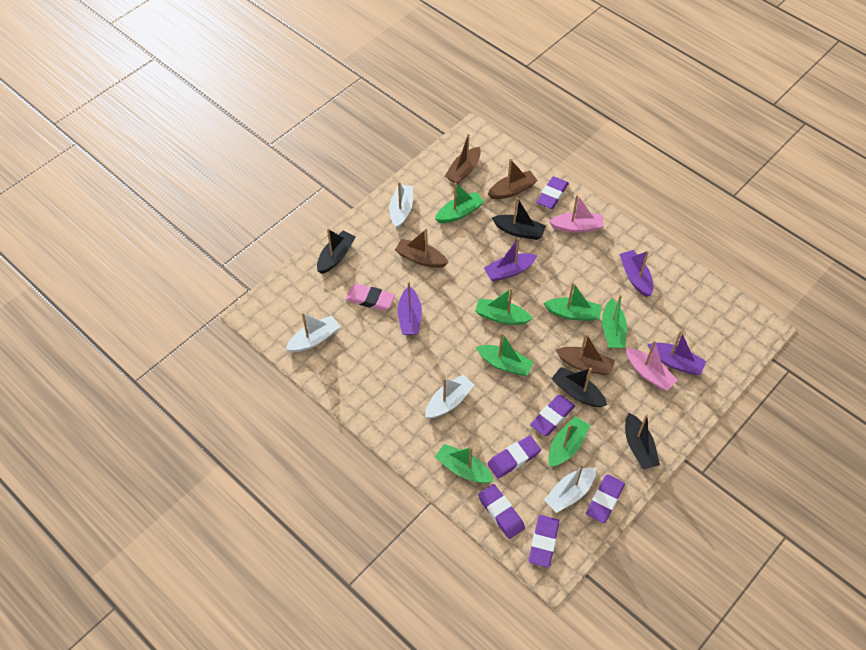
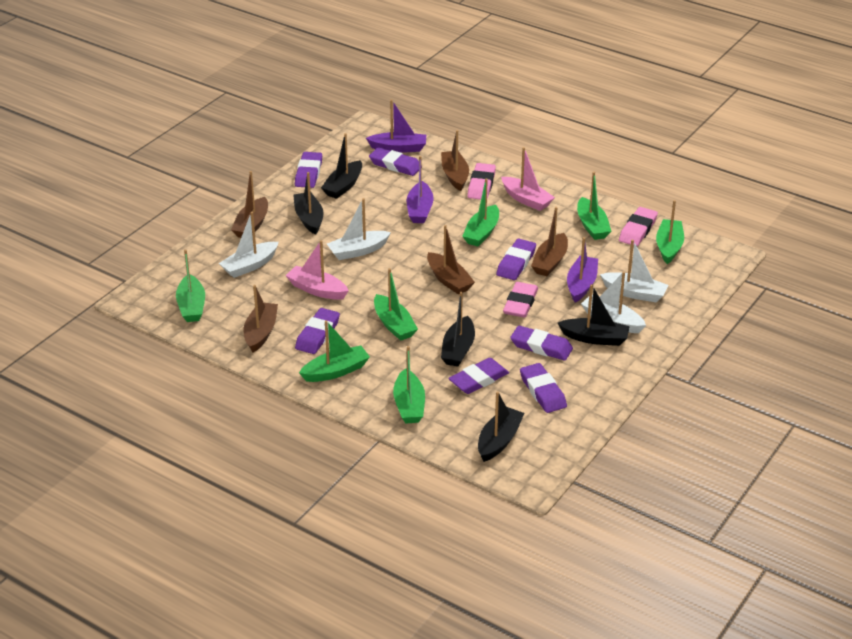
black boat: 4 -> 5
brown boat: 4 -> 5
pink eraser: 1 -> 3
purple boat: 4 -> 3
purple eraser: 6 -> 7

